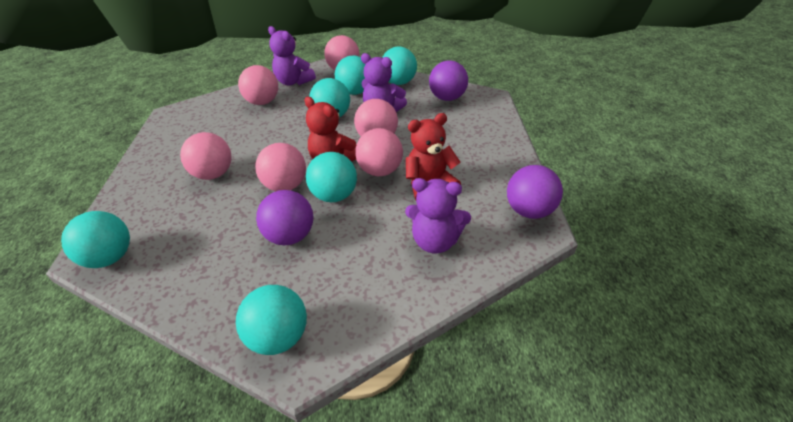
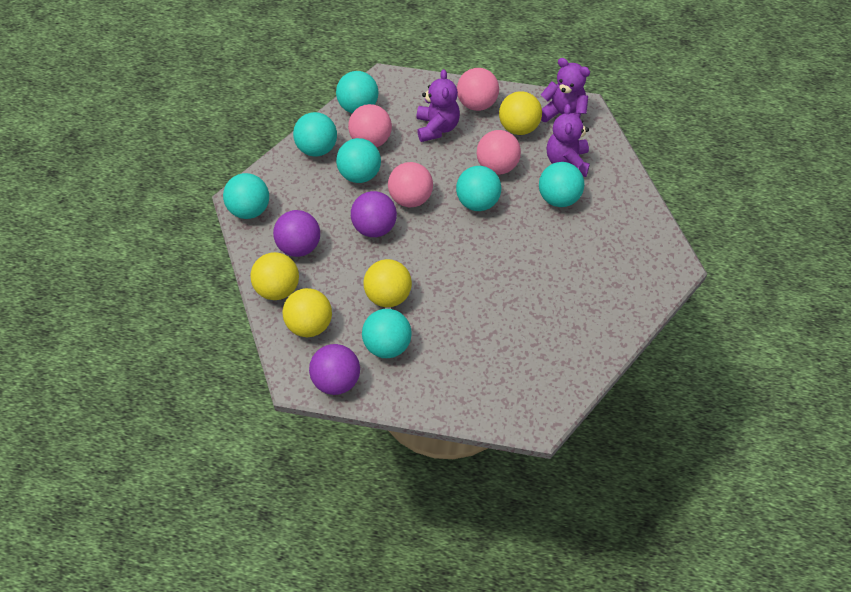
pink ball: 6 -> 4
red teddy bear: 2 -> 0
turquoise ball: 6 -> 7
yellow ball: 0 -> 4

